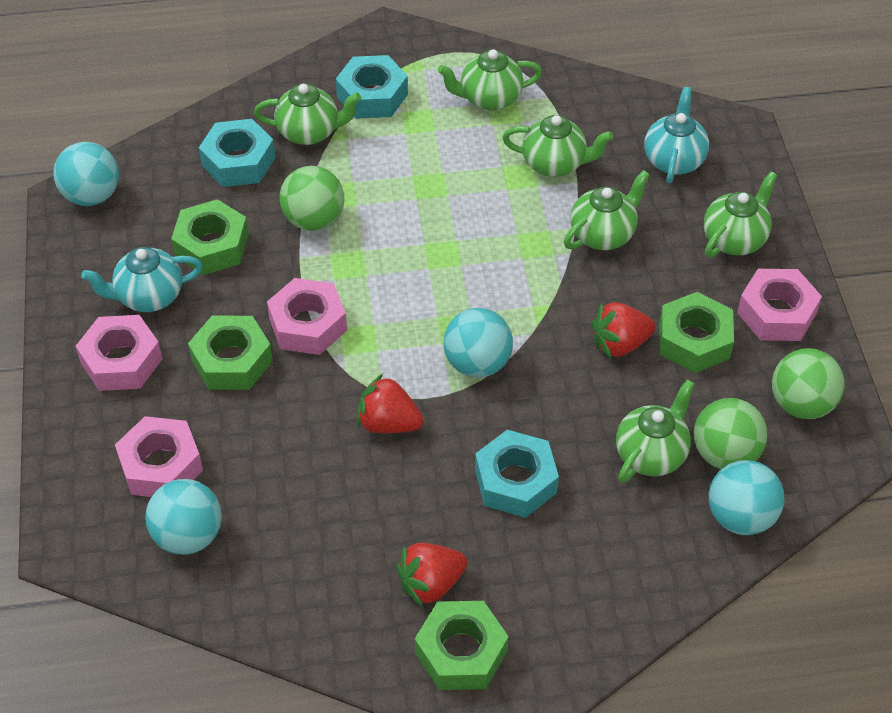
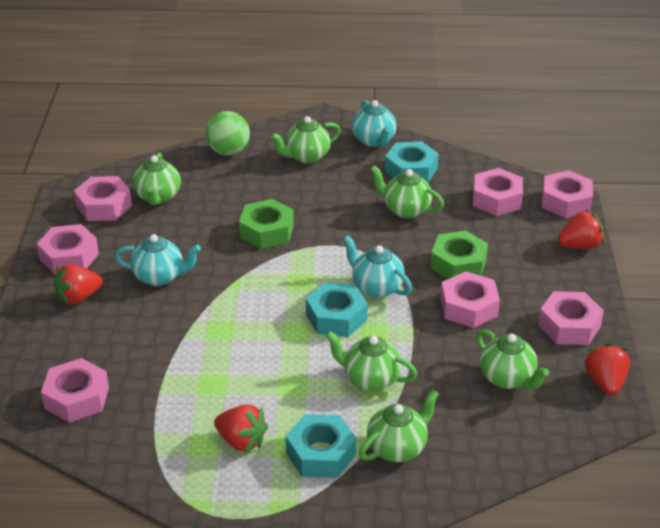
green ball: 3 -> 1
green nut: 4 -> 2
pink nut: 4 -> 7
red strawberry: 3 -> 4
turquoise ball: 4 -> 0
turquoise teapot: 2 -> 3

